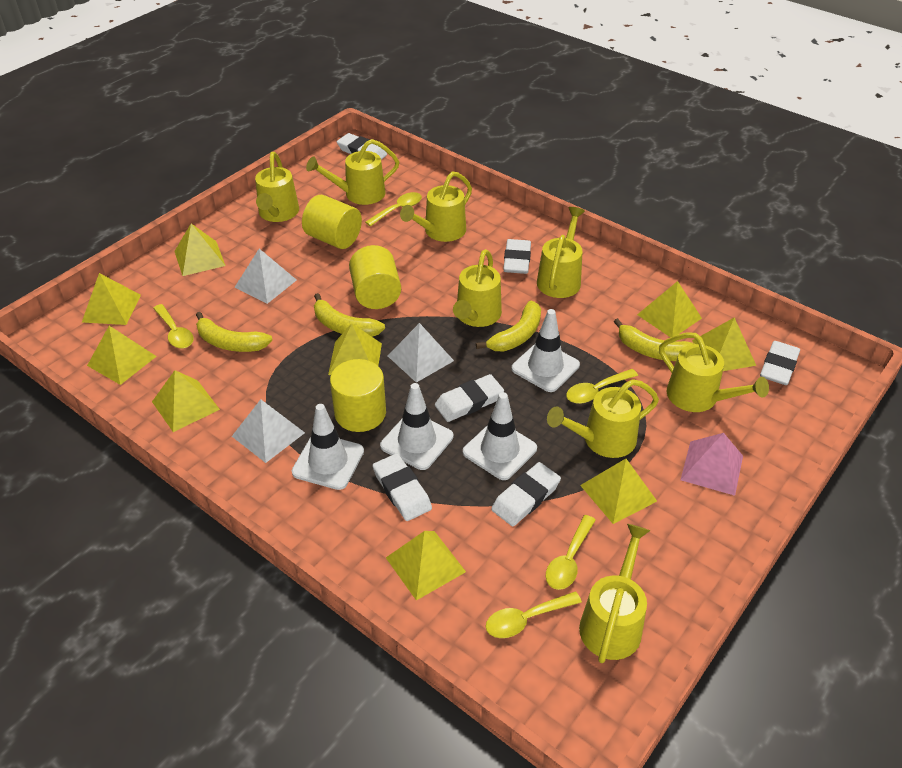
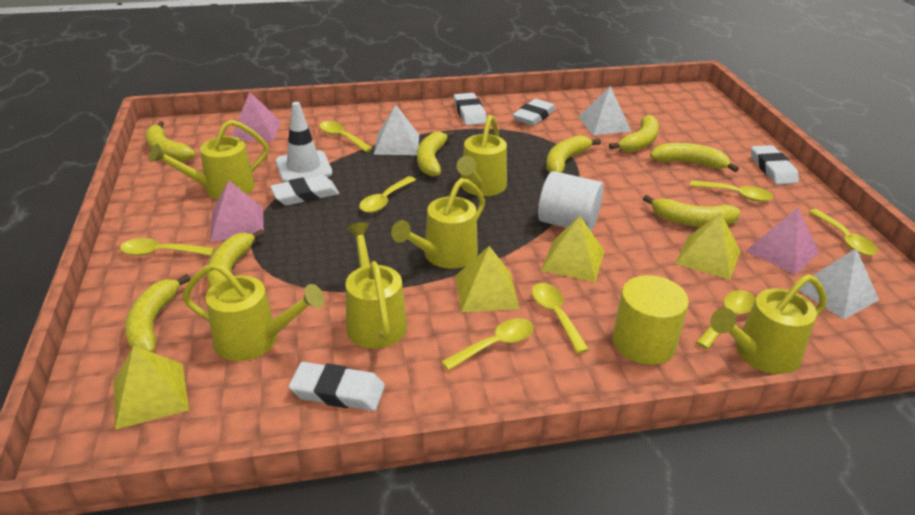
pink pyramid: 1 -> 3
white cylinder: 0 -> 1
white eraser: 6 -> 5
white traffic cone: 4 -> 1
yellow banana: 4 -> 8
yellow cylinder: 3 -> 1
yellow pyramid: 9 -> 4
yellow spoon: 5 -> 8
yellow watering can: 8 -> 6

